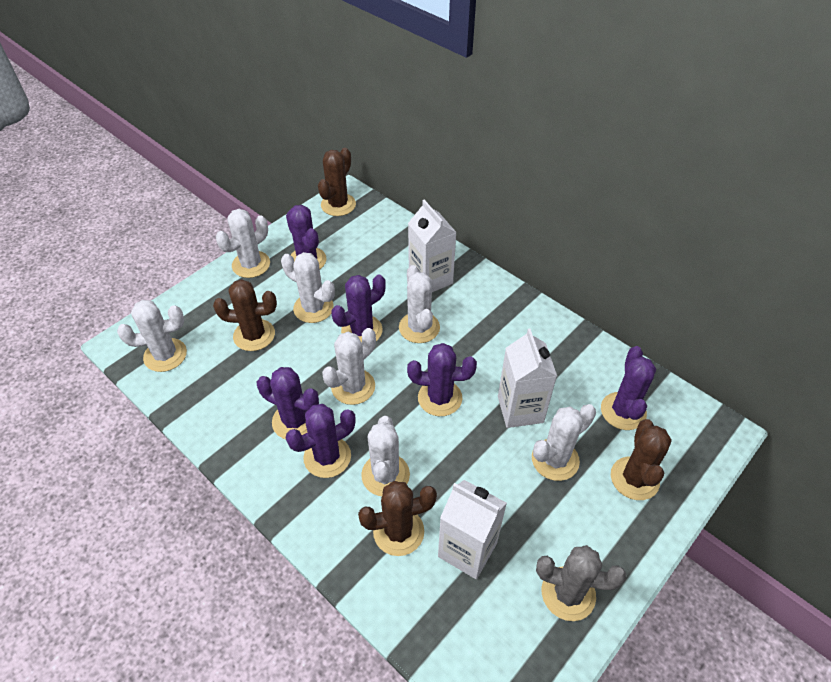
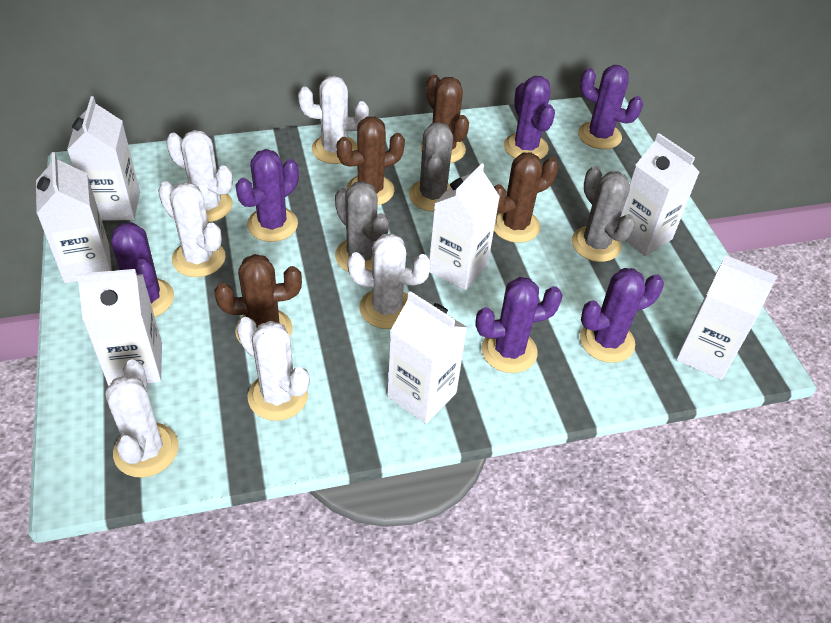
grey cactus: 1 -> 3
white cactus: 7 -> 6
white carton: 3 -> 7

